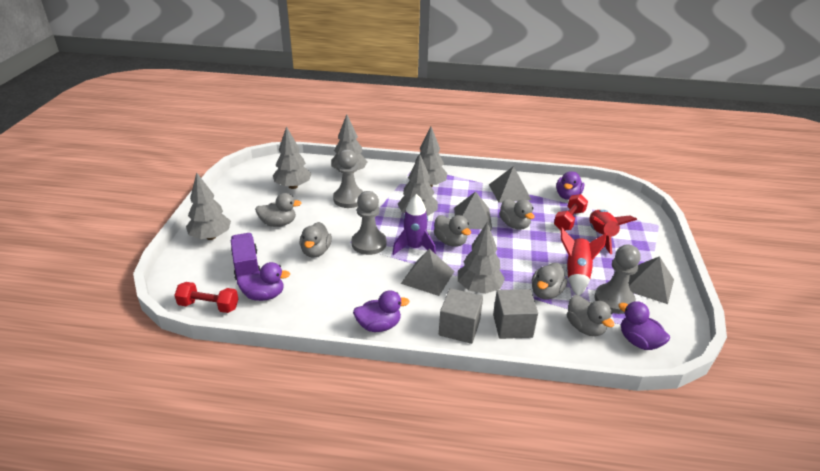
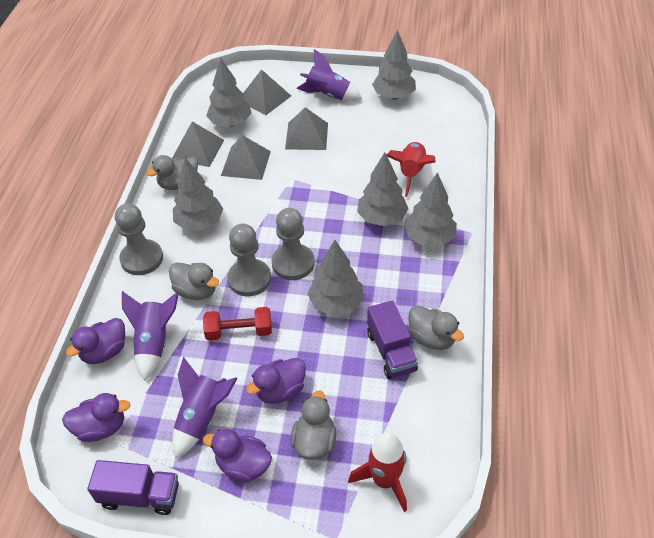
grey cube: 2 -> 0
grey duck: 6 -> 4
purple rocket: 1 -> 3
purple truck: 1 -> 2
red dumbbell: 2 -> 1

